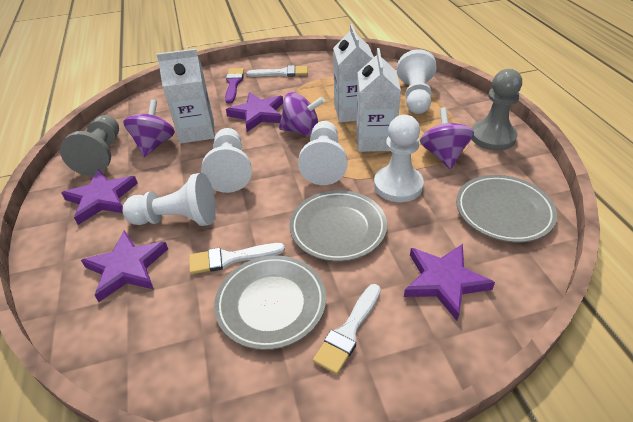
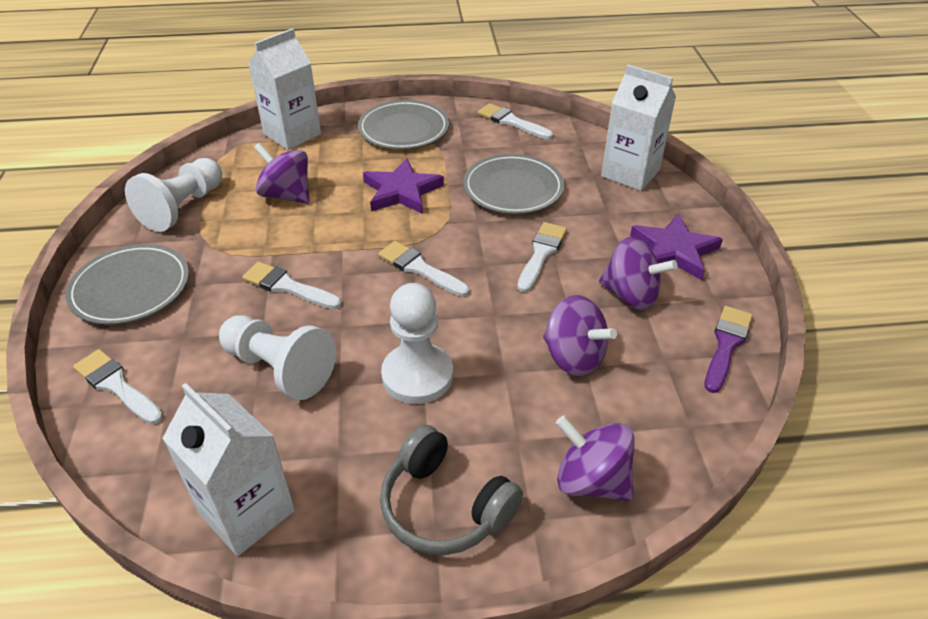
grey headphones: 0 -> 1
grey pawn: 2 -> 0
purple spinning top: 3 -> 4
purple star: 4 -> 2
white brush: 3 -> 5
white pawn: 5 -> 3

